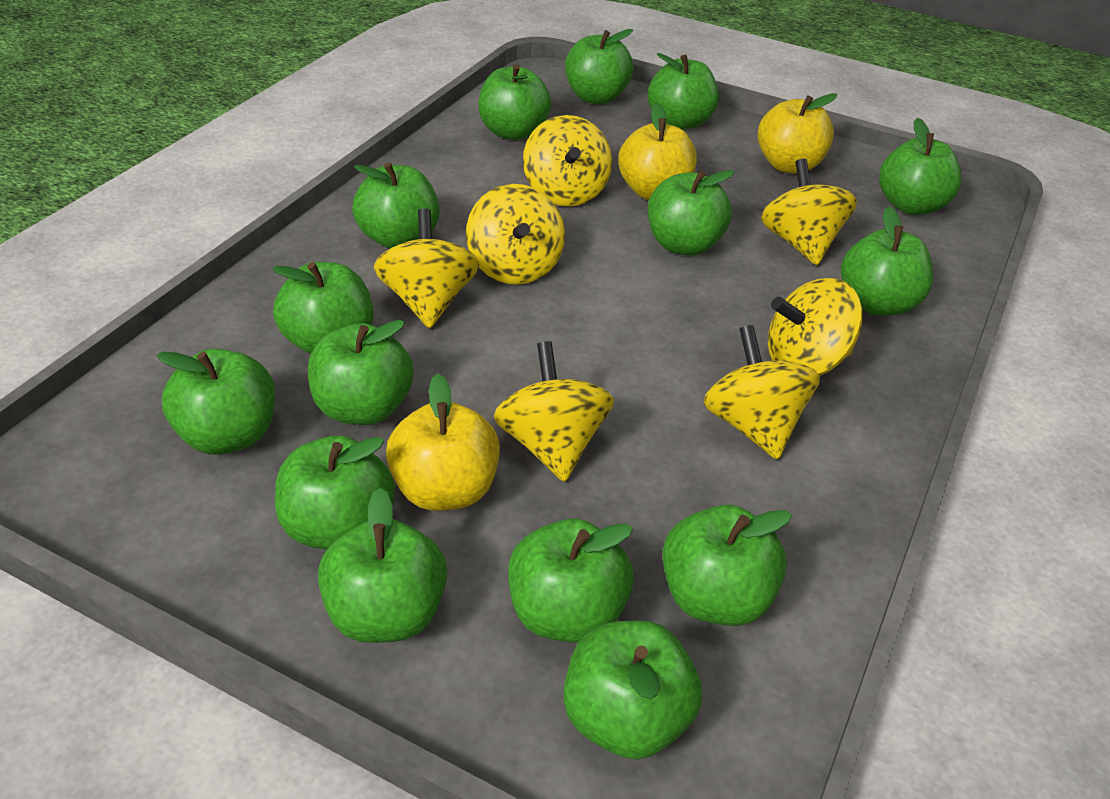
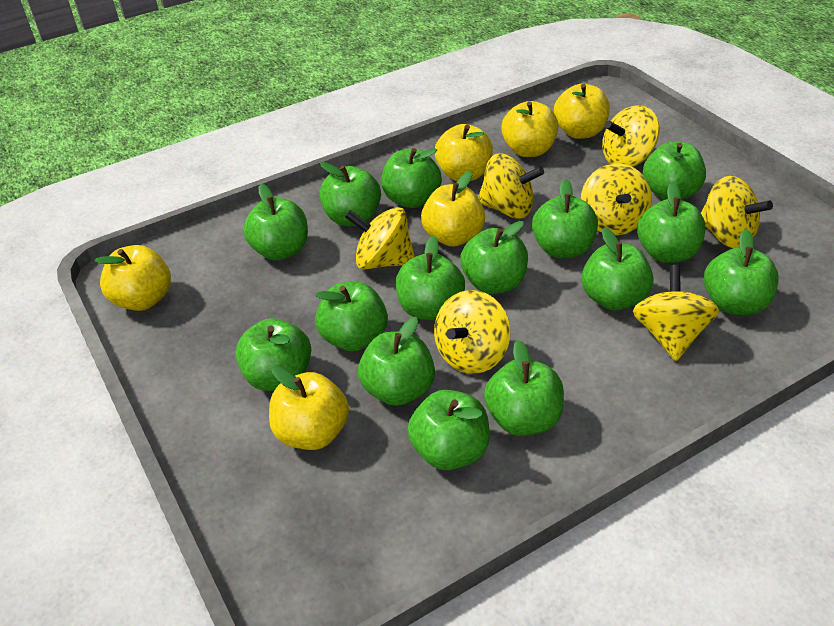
yellow apple: 3 -> 6

